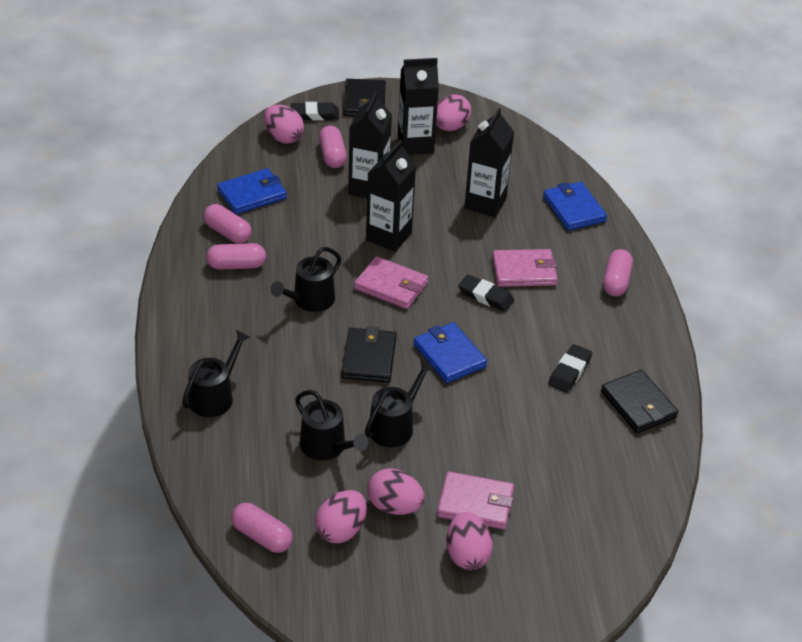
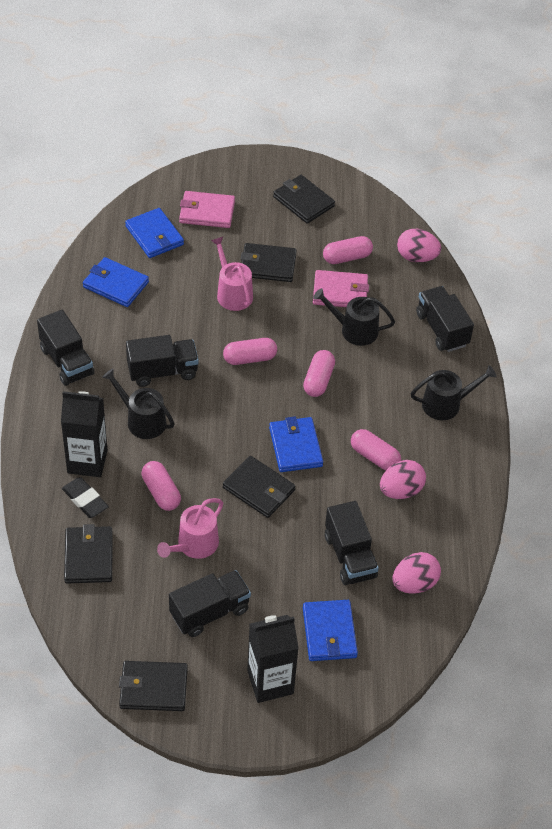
black carton: 4 -> 2
black eraser: 3 -> 1
black truck: 0 -> 5
black wallet: 3 -> 5
black watering can: 4 -> 3
blue wallet: 3 -> 4
pink egg: 5 -> 3
pink wallet: 3 -> 2
pink watering can: 0 -> 2

